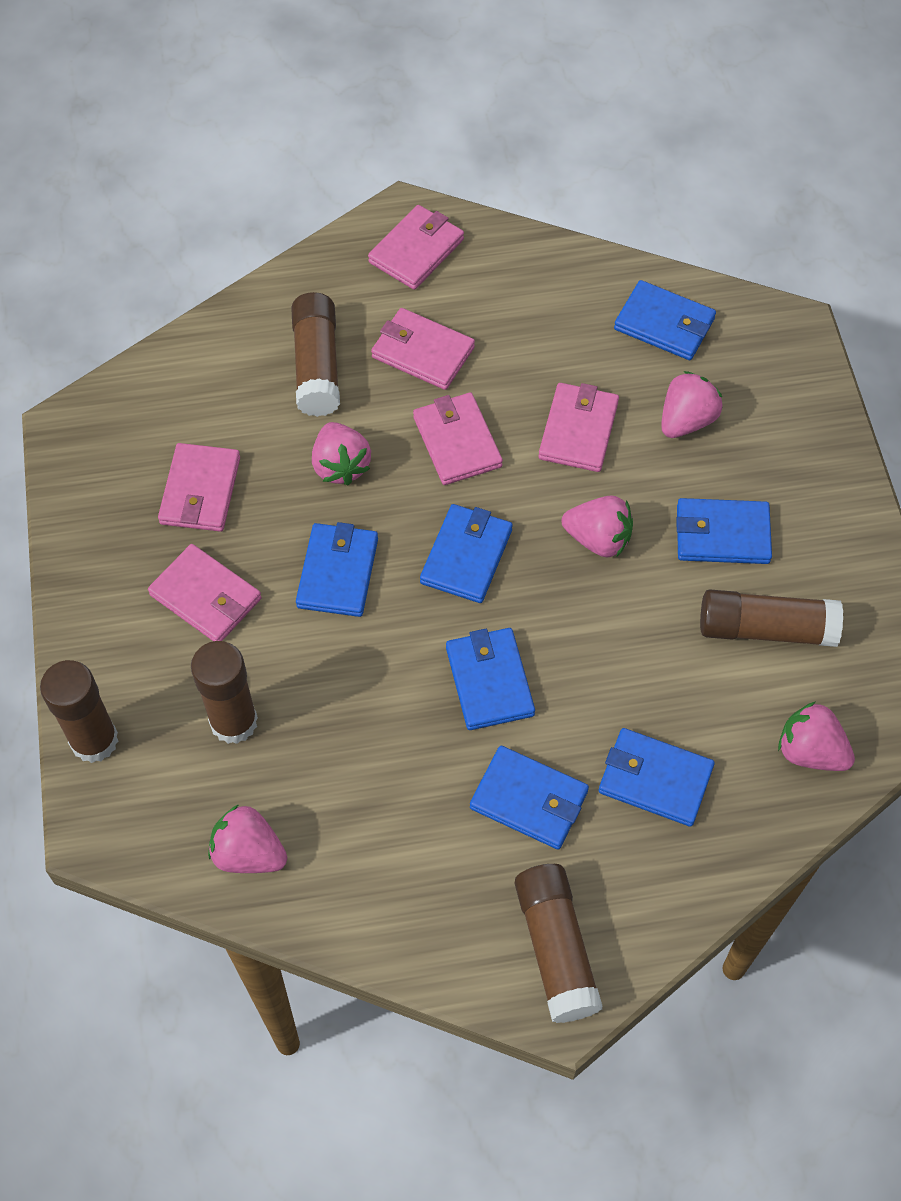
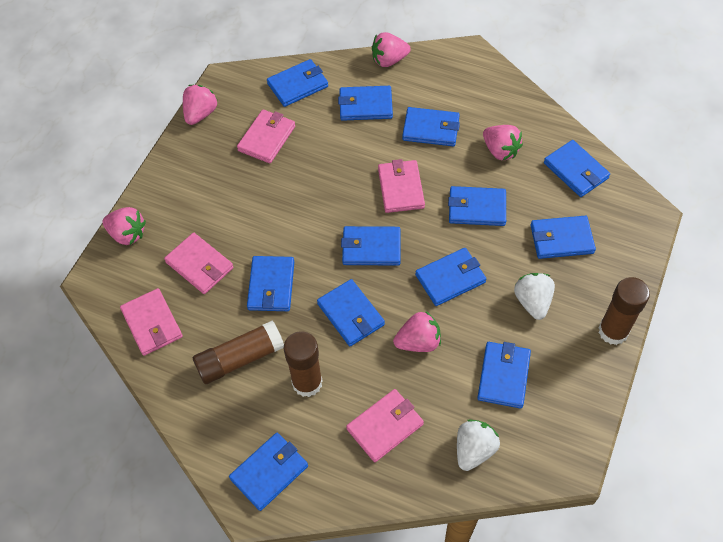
blue wallet: 7 -> 12
brown glue stick: 5 -> 3
pink wallet: 6 -> 5
white strawberry: 0 -> 2

